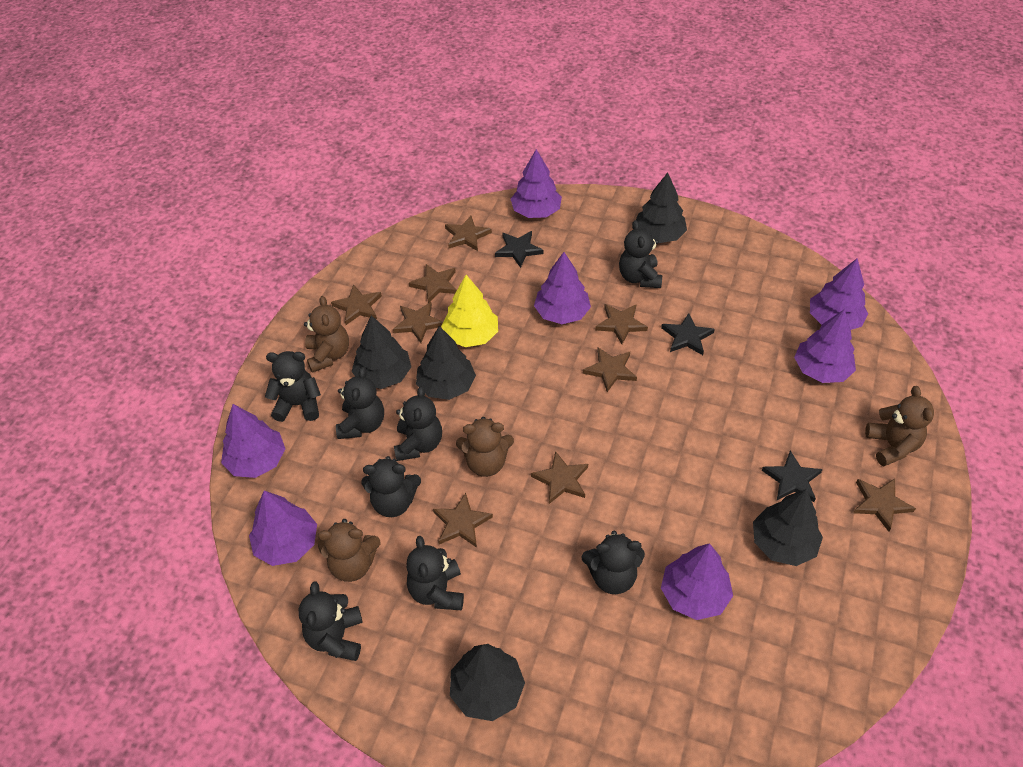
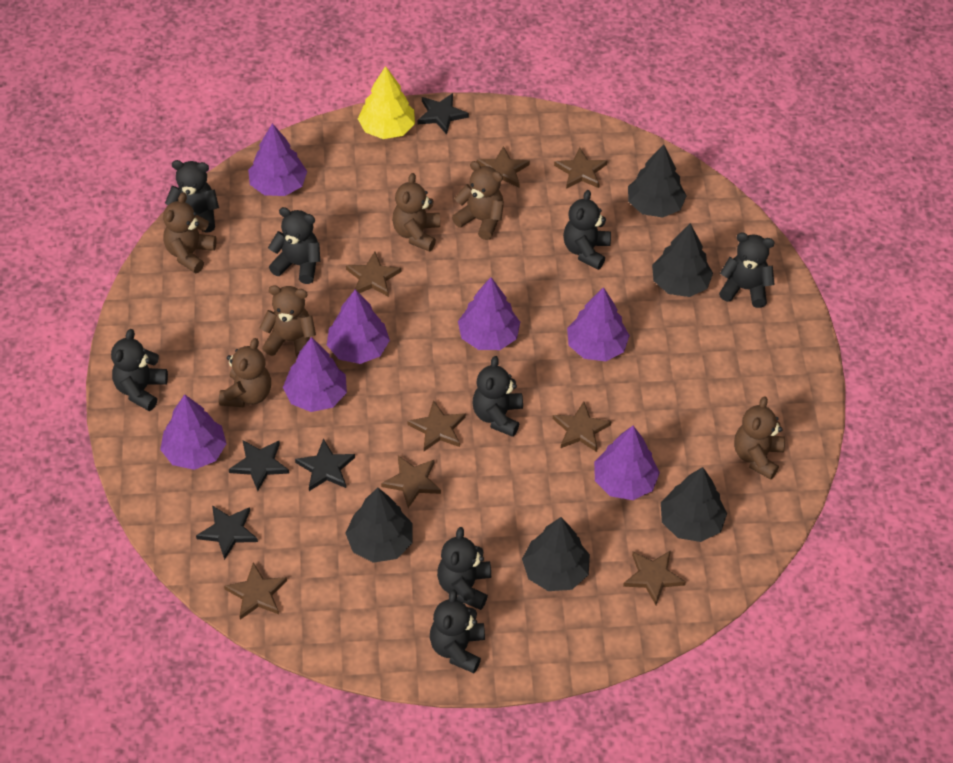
black star: 3 -> 4
brown star: 9 -> 8
brown teddy bear: 4 -> 6

